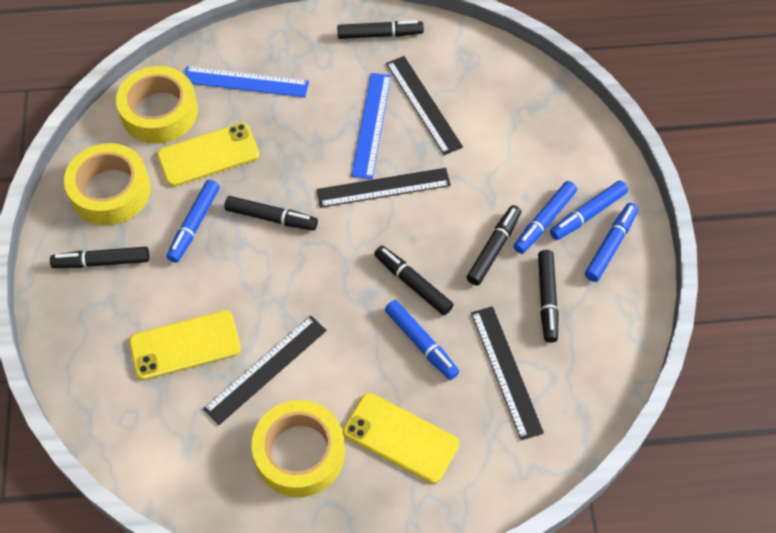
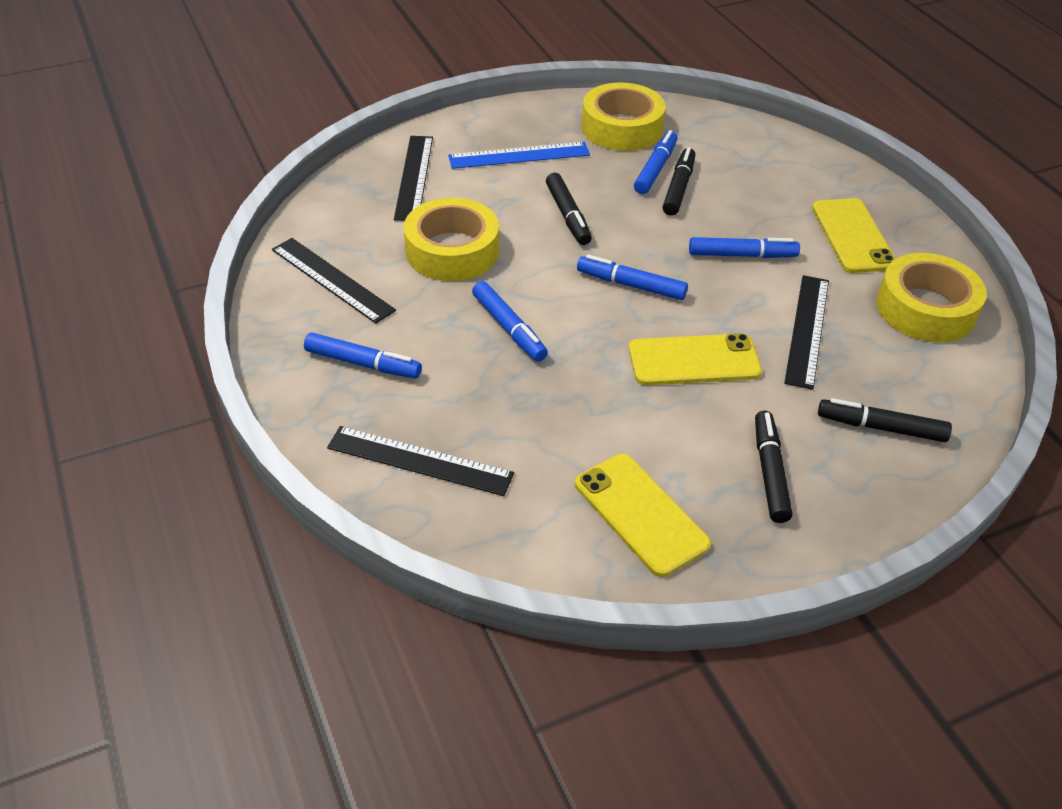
black marker: 6 -> 4
blue ruler: 2 -> 1

